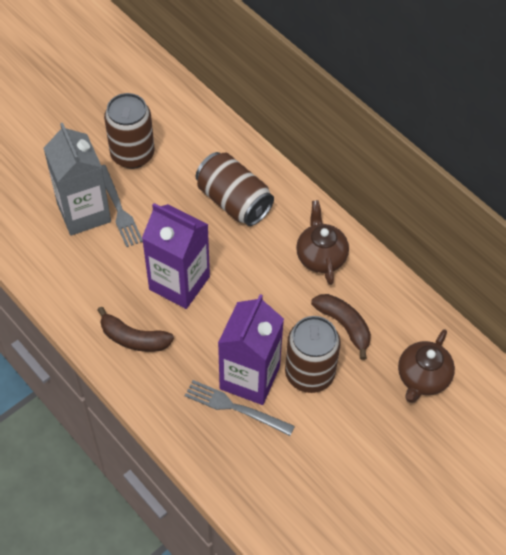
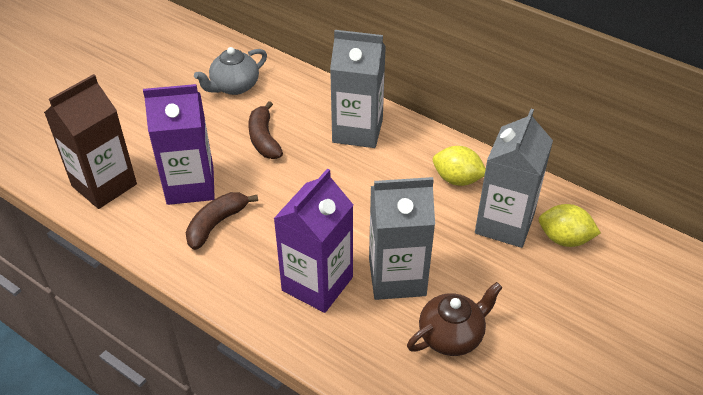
brown can: 3 -> 0
brown carton: 0 -> 1
brown teapot: 2 -> 1
grey carton: 1 -> 3
grey fork: 2 -> 0
grey teapot: 0 -> 1
yellow lemon: 0 -> 2

